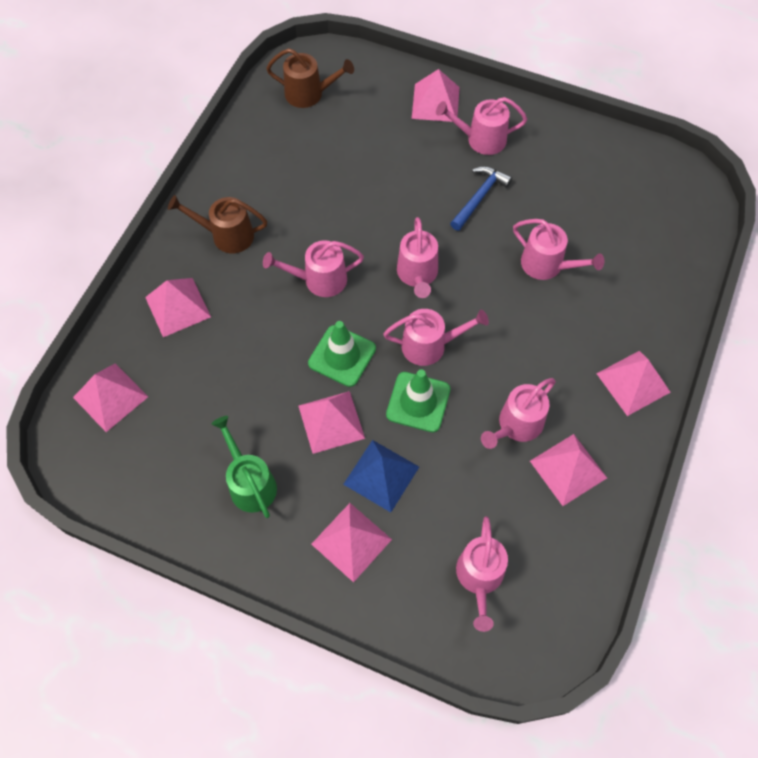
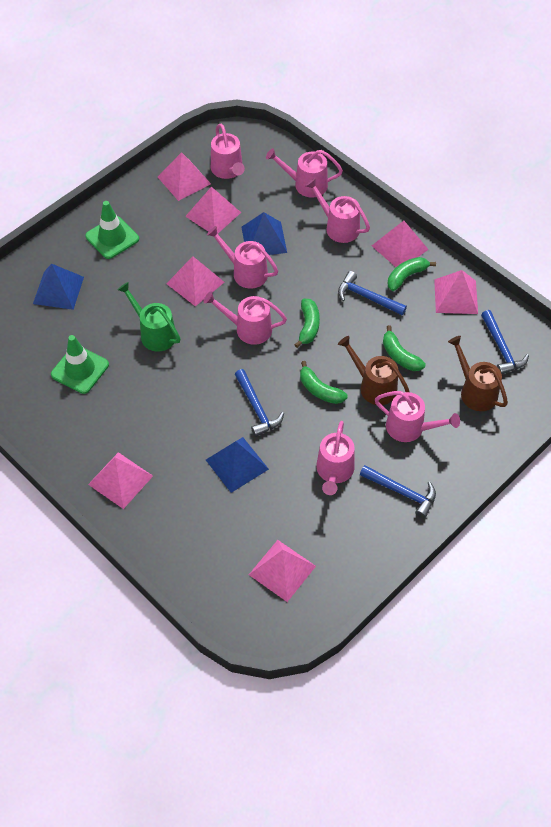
blue hammer: 1 -> 4
blue pyramid: 1 -> 3
green banana: 0 -> 4

